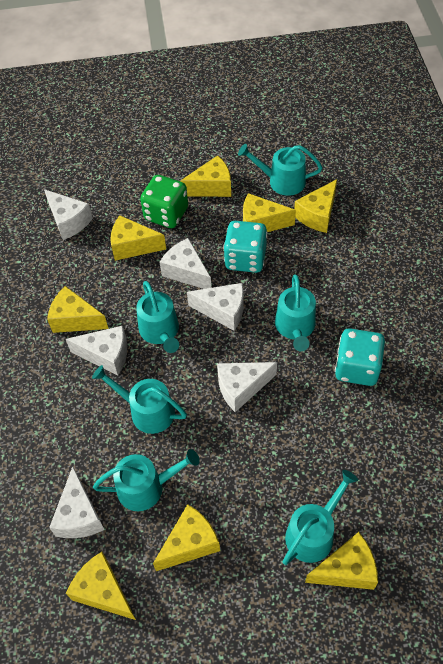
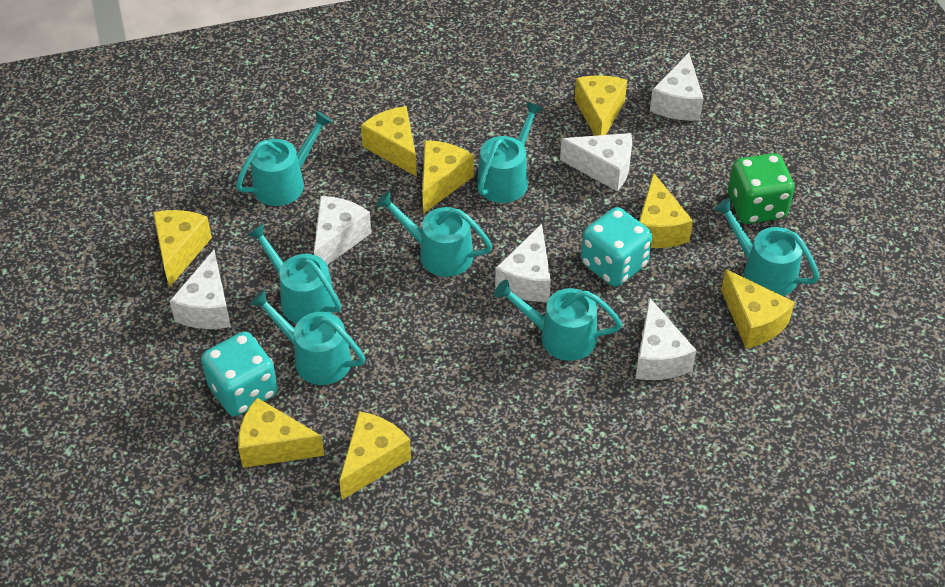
turquoise watering can: 6 -> 7

